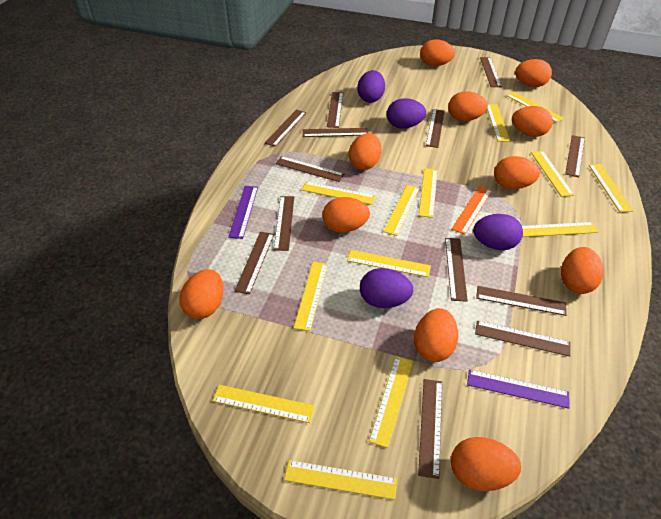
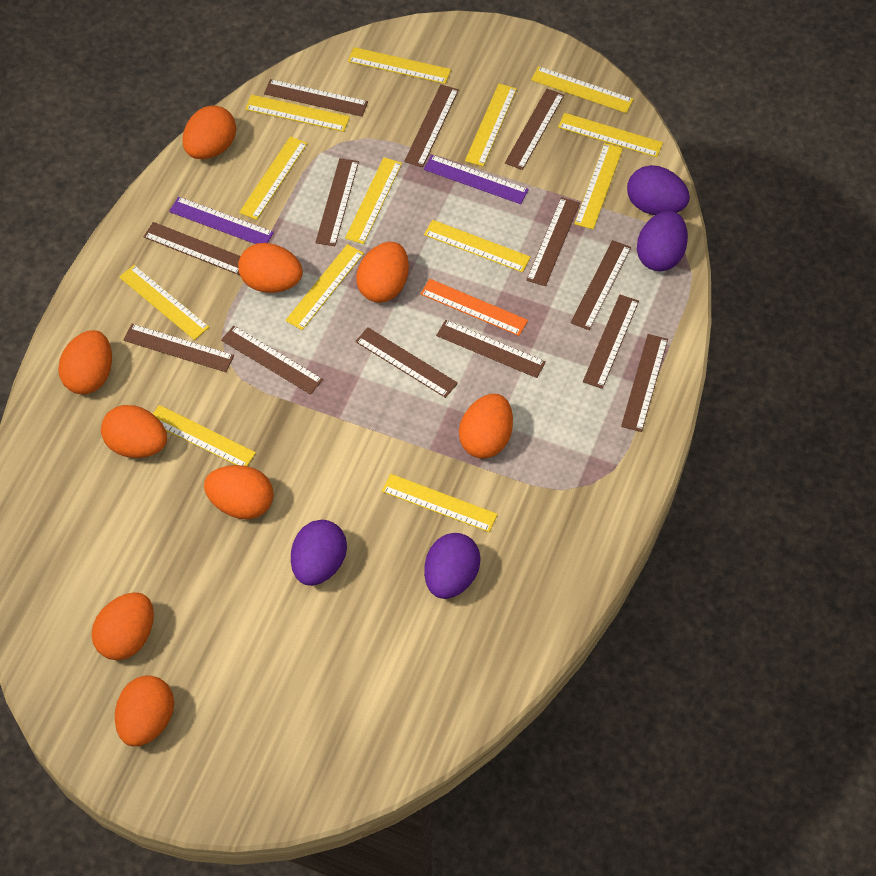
orange egg: 11 -> 9

